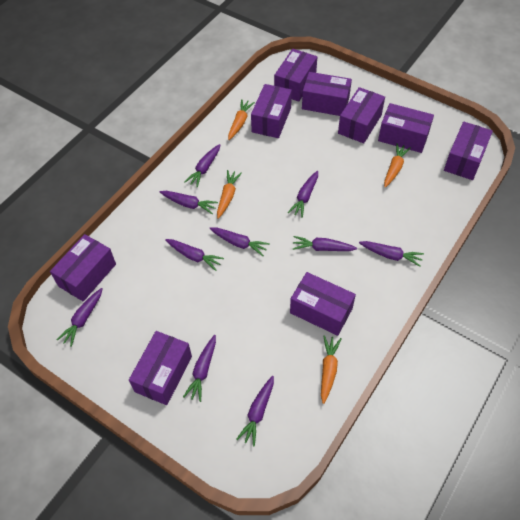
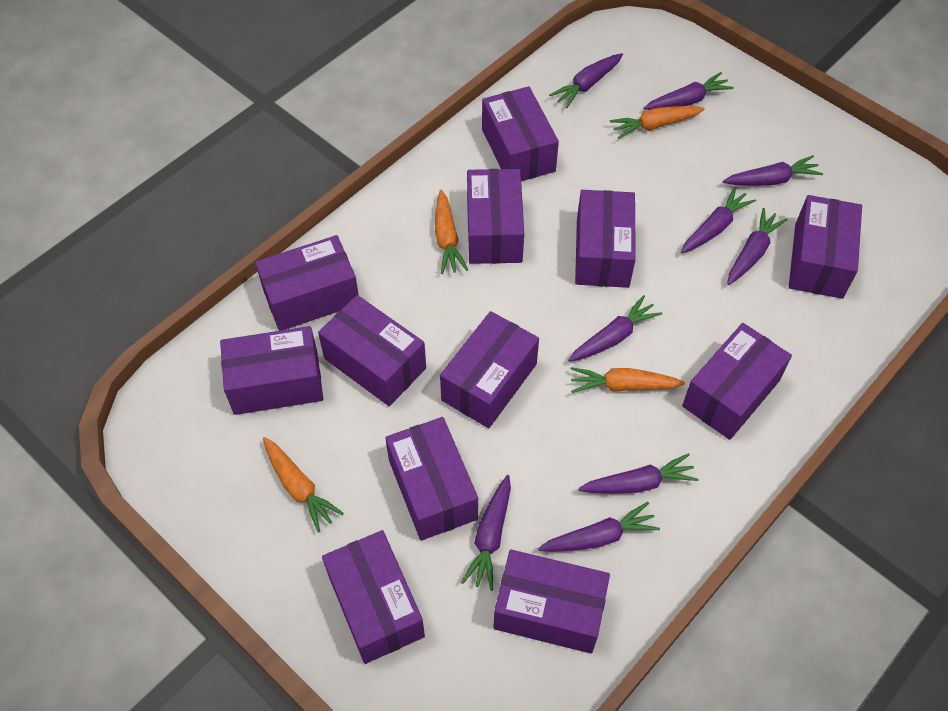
purple box: 9 -> 12
purple carrot: 10 -> 9

